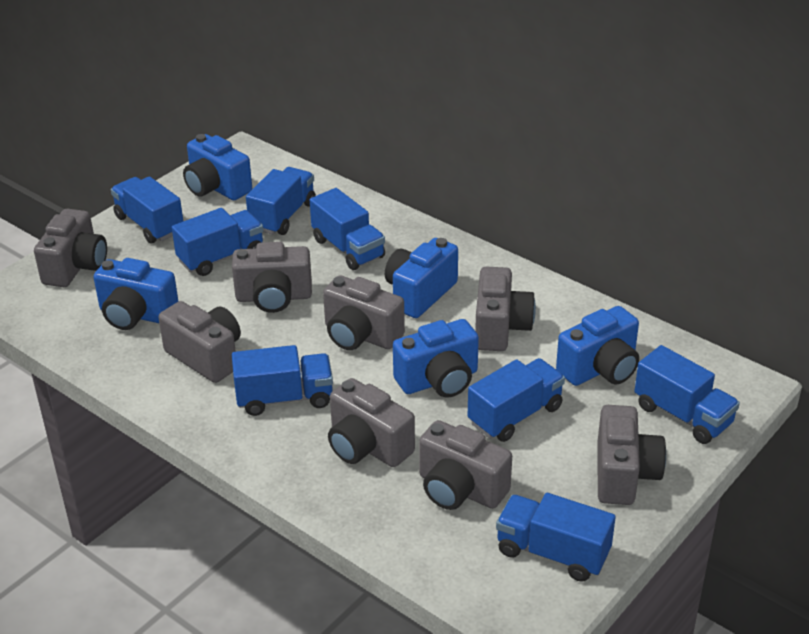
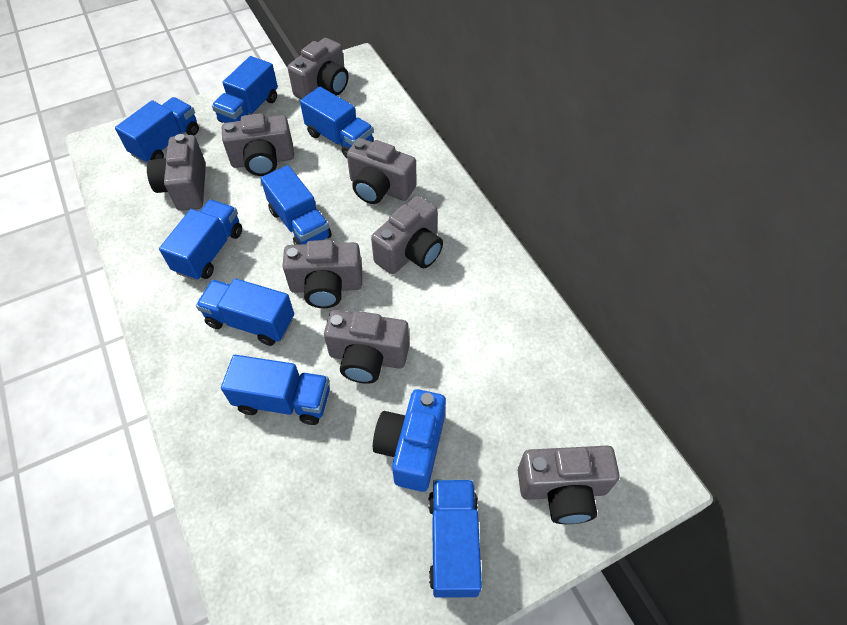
blue camera: 5 -> 1

